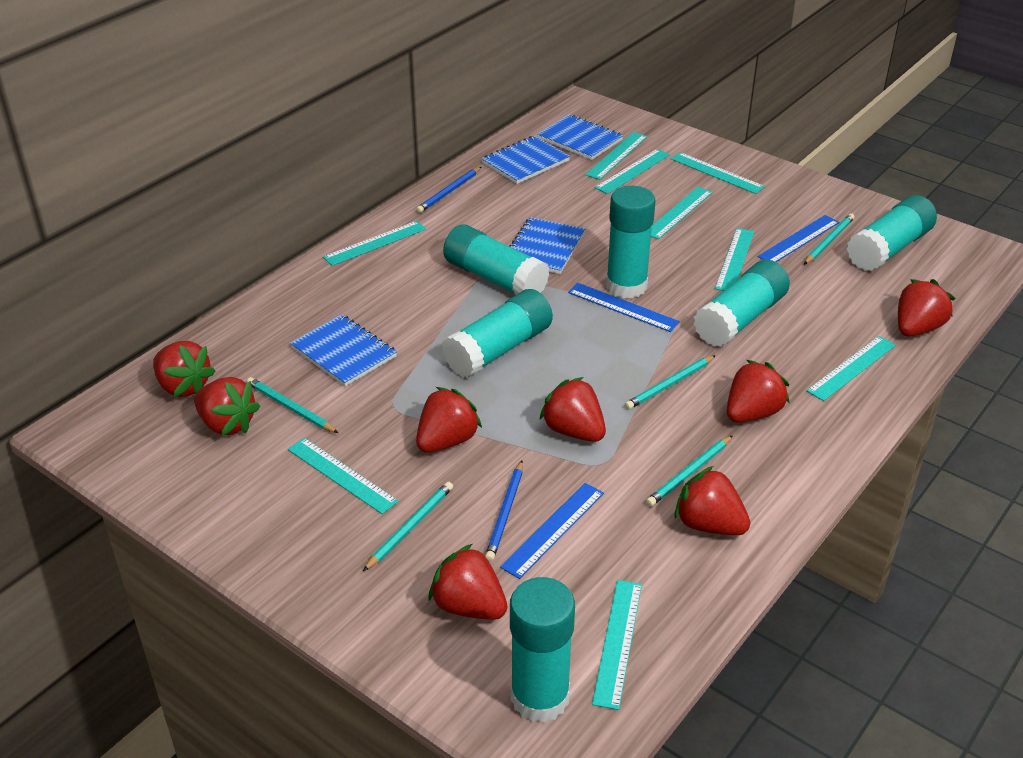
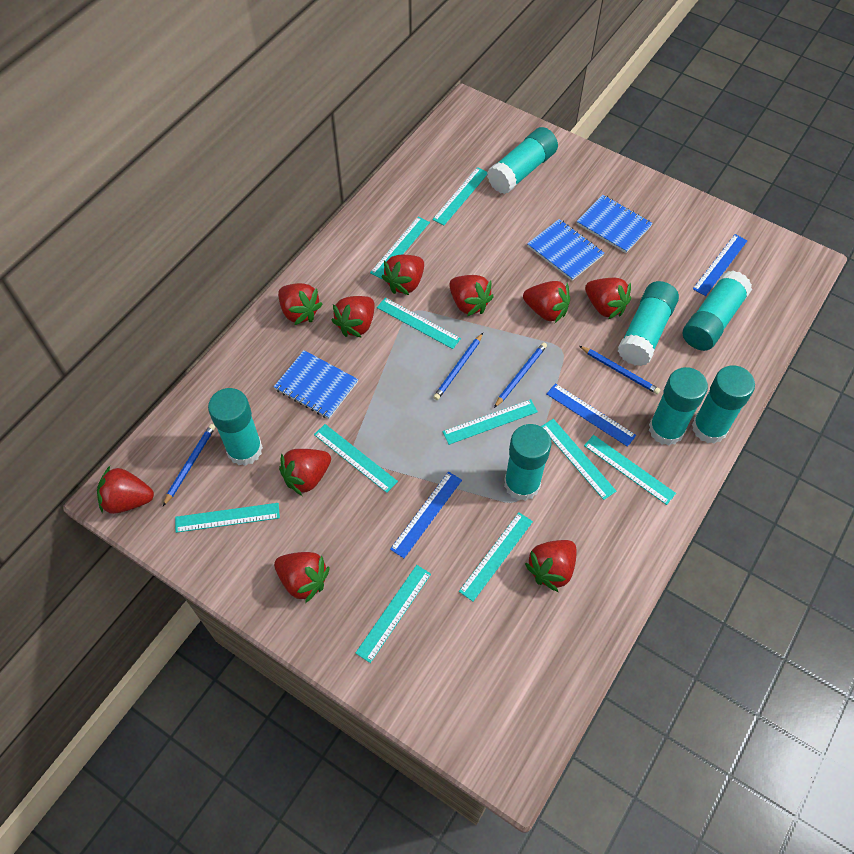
blue notebook: 4 -> 3
blue pencil: 2 -> 4
red strawberry: 8 -> 10
turquoise glue stick: 6 -> 7
turquoise pencil: 5 -> 0
turquoise ruler: 9 -> 10

